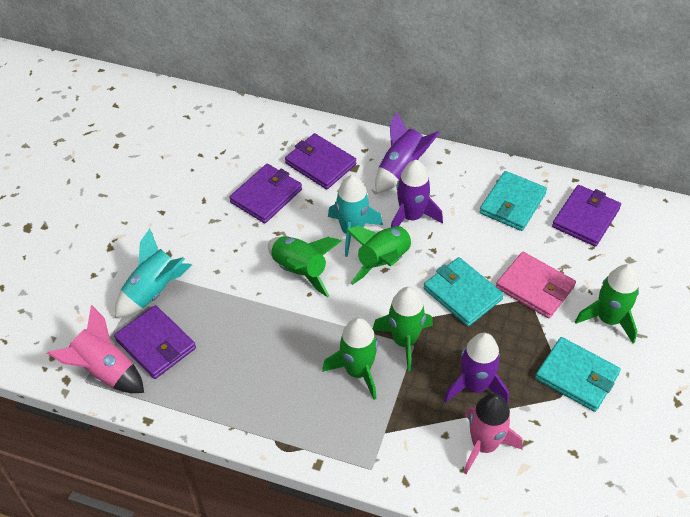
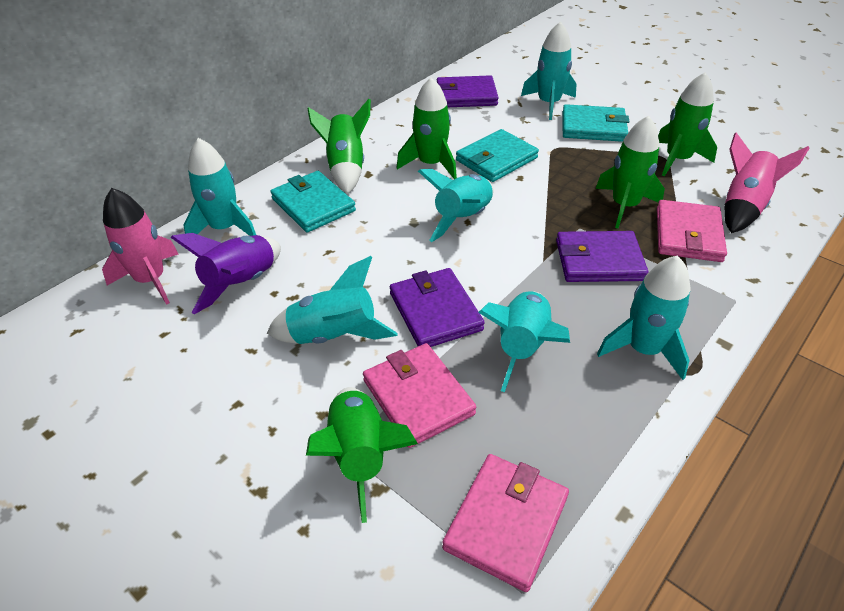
pink wallet: 1 -> 3
purple rocket: 3 -> 1
purple wallet: 4 -> 3
turquoise rocket: 2 -> 6

